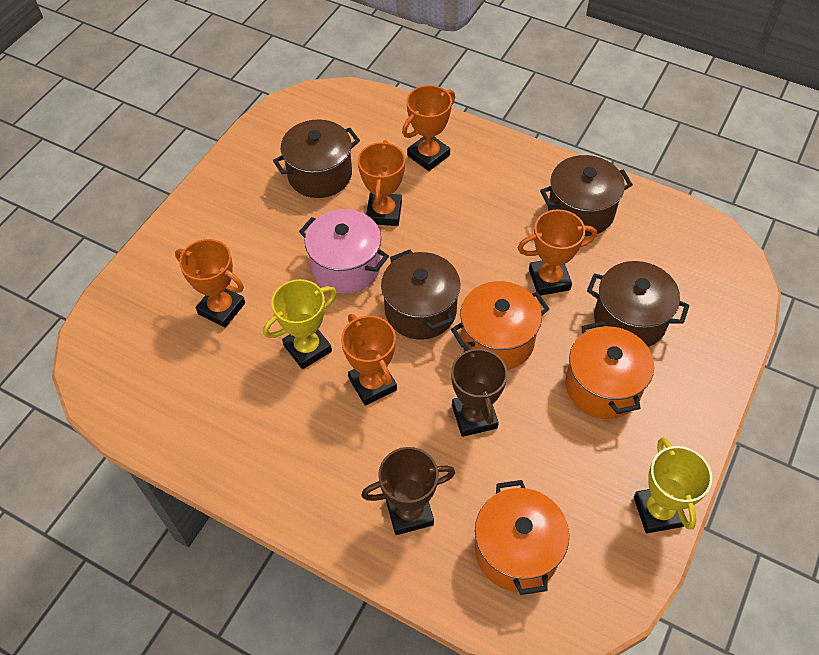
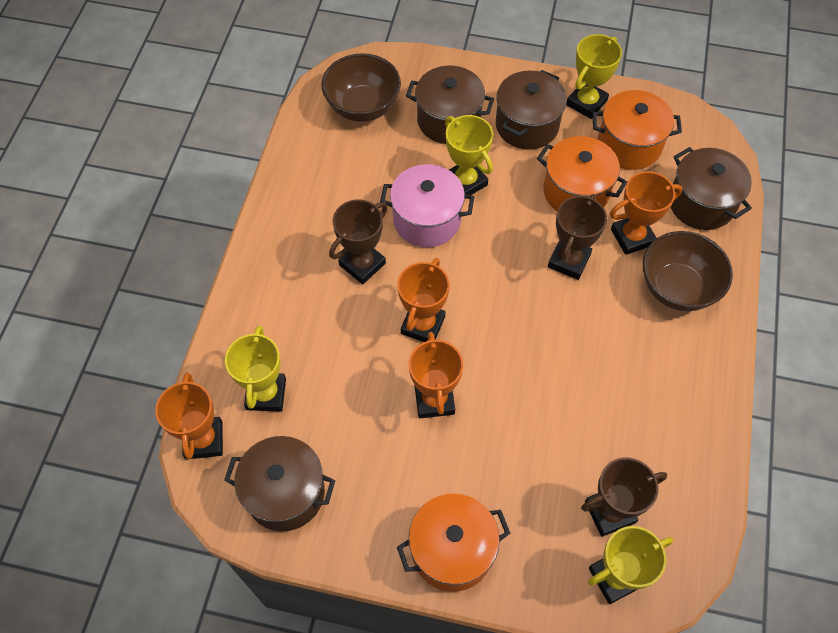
brown bowl: 0 -> 2
brown trophy: 2 -> 3
orange trophy: 5 -> 4
yellow trophy: 2 -> 4

